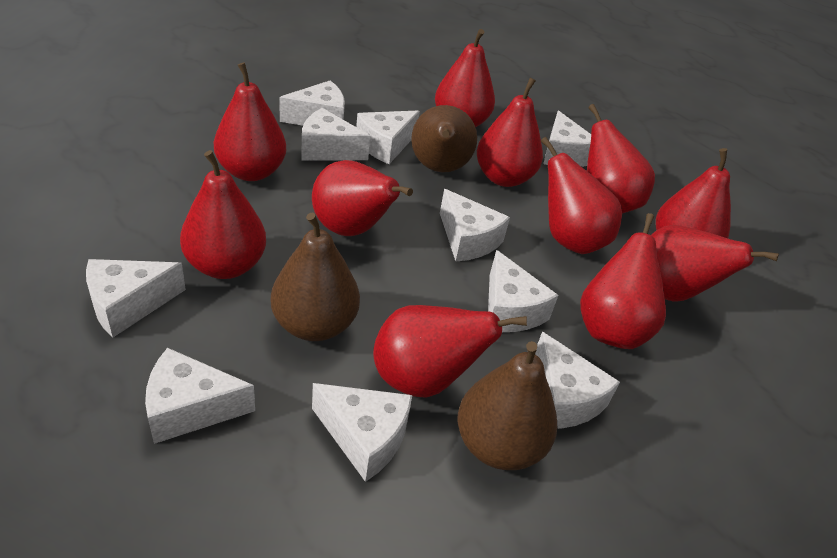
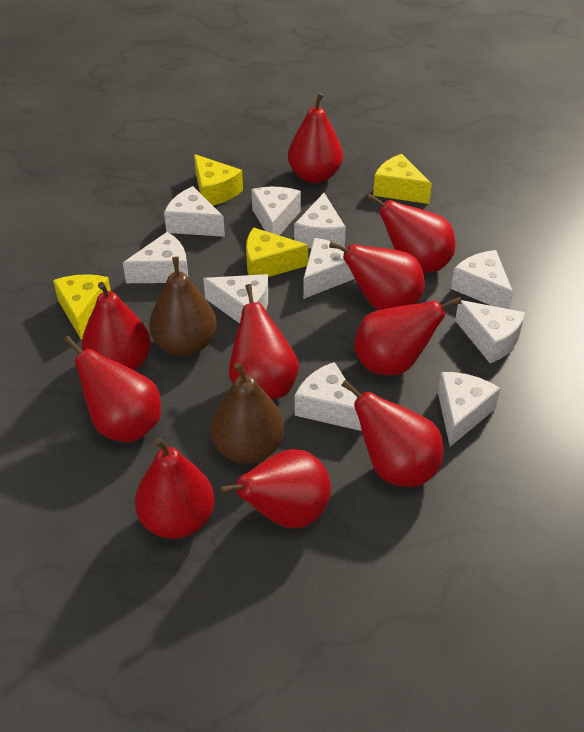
brown pear: 3 -> 2
red pear: 11 -> 10
yellow cheese: 0 -> 4

